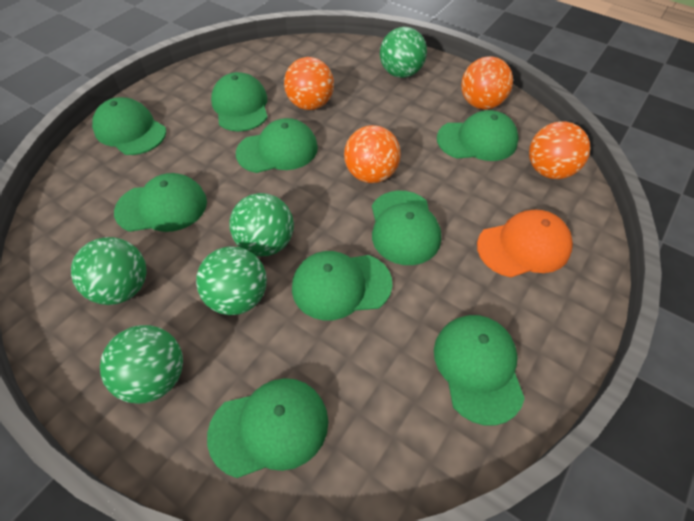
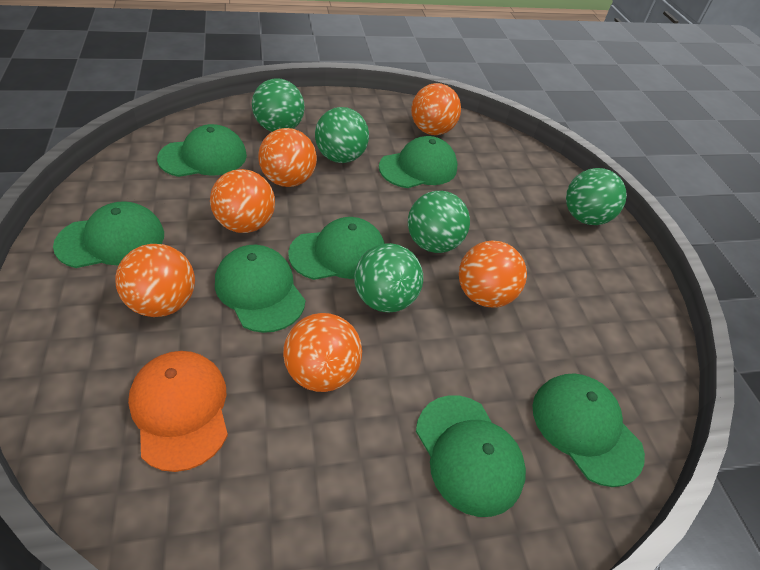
green cap: 9 -> 7
orange ball: 4 -> 6

